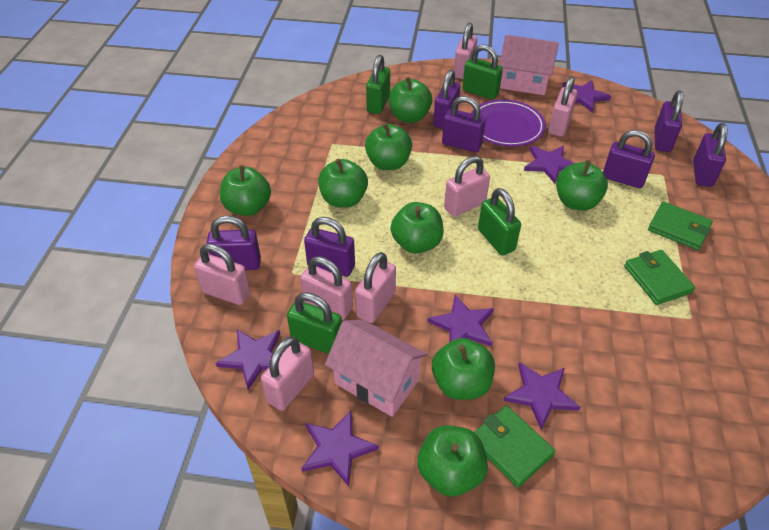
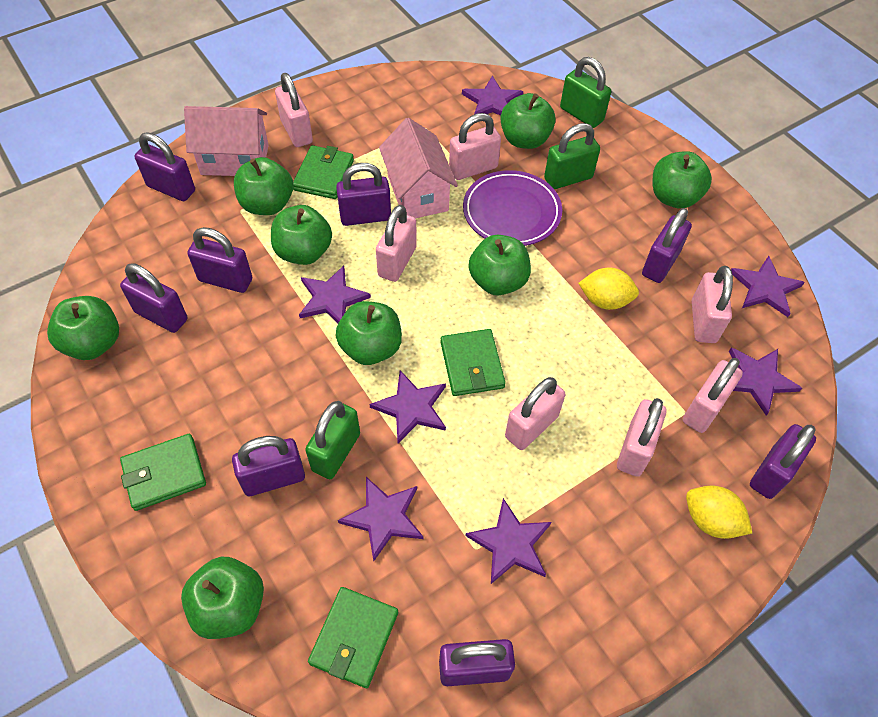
green padlock: 4 -> 3
green wallet: 3 -> 4
purple padlock: 7 -> 8
purple star: 6 -> 7
yellow lemon: 0 -> 2

